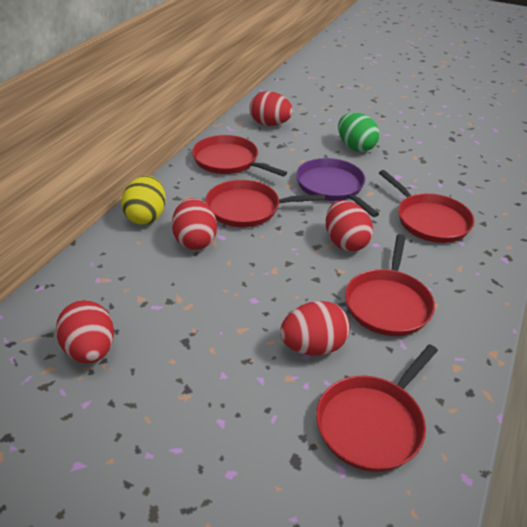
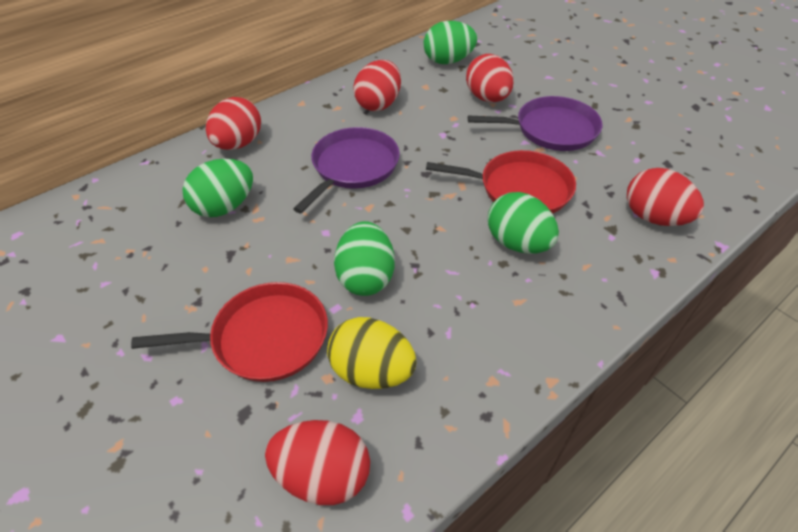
green egg: 1 -> 4
purple pan: 1 -> 2
red pan: 5 -> 2

